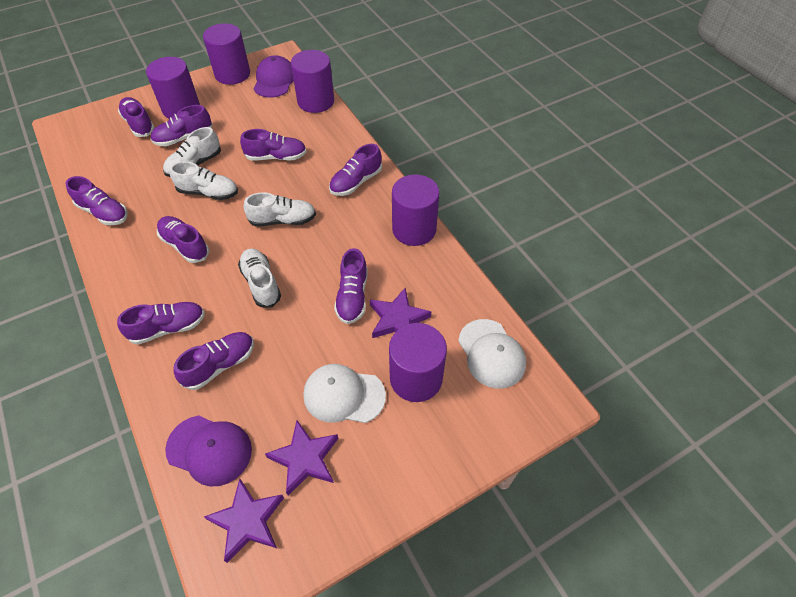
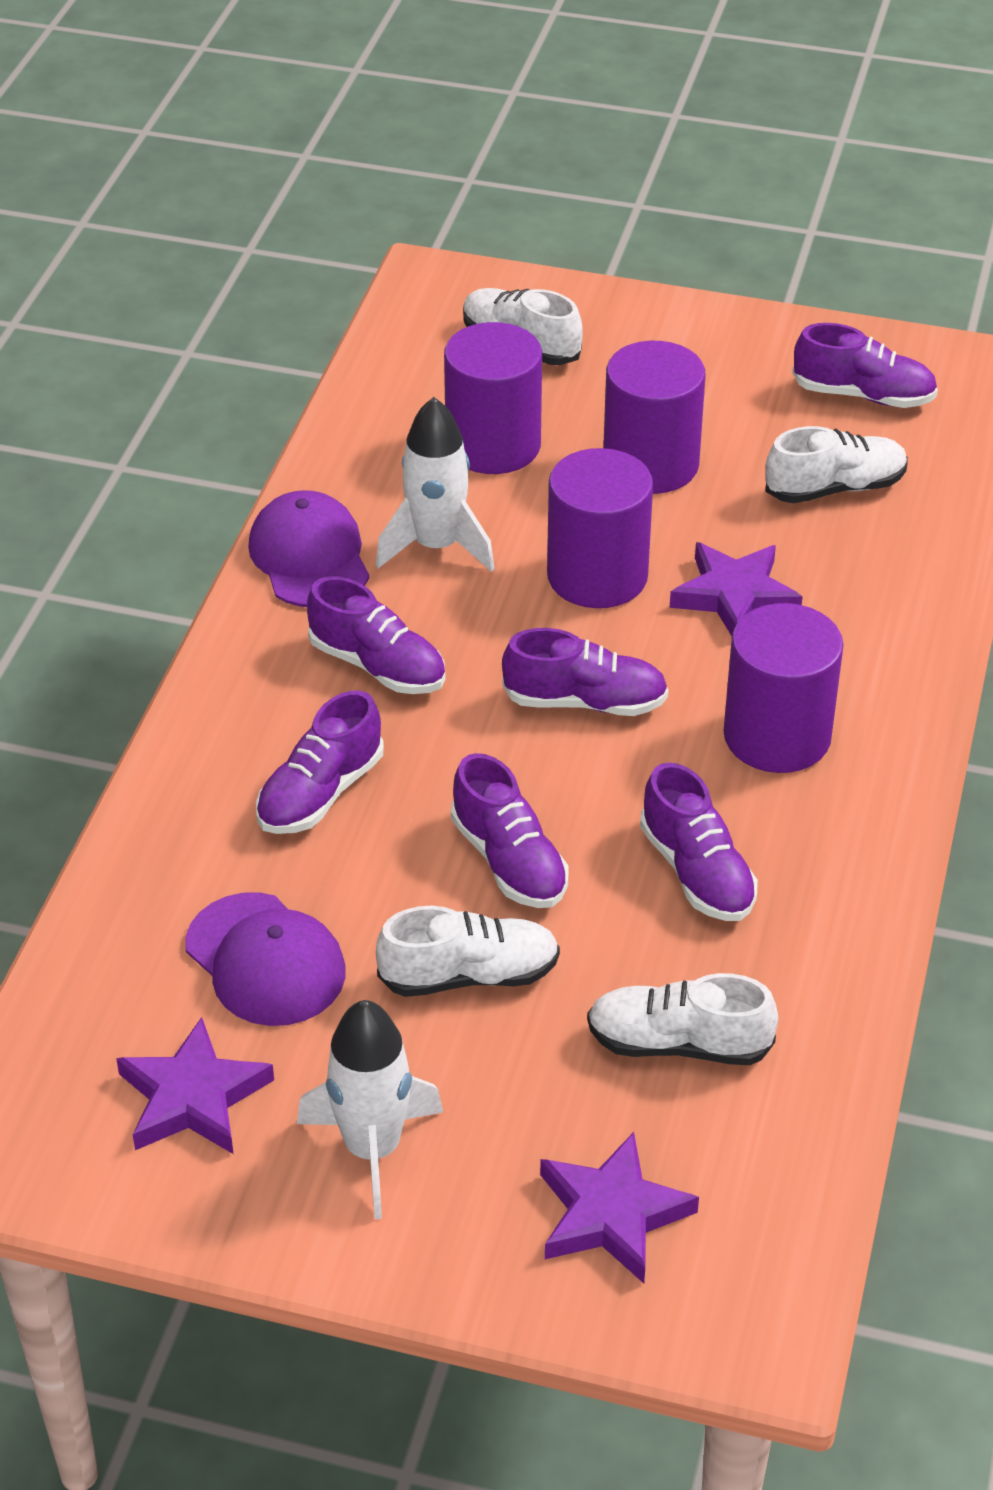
purple cylinder: 5 -> 4
purple shoe: 9 -> 6
white cap: 2 -> 0
white rocket: 0 -> 2

